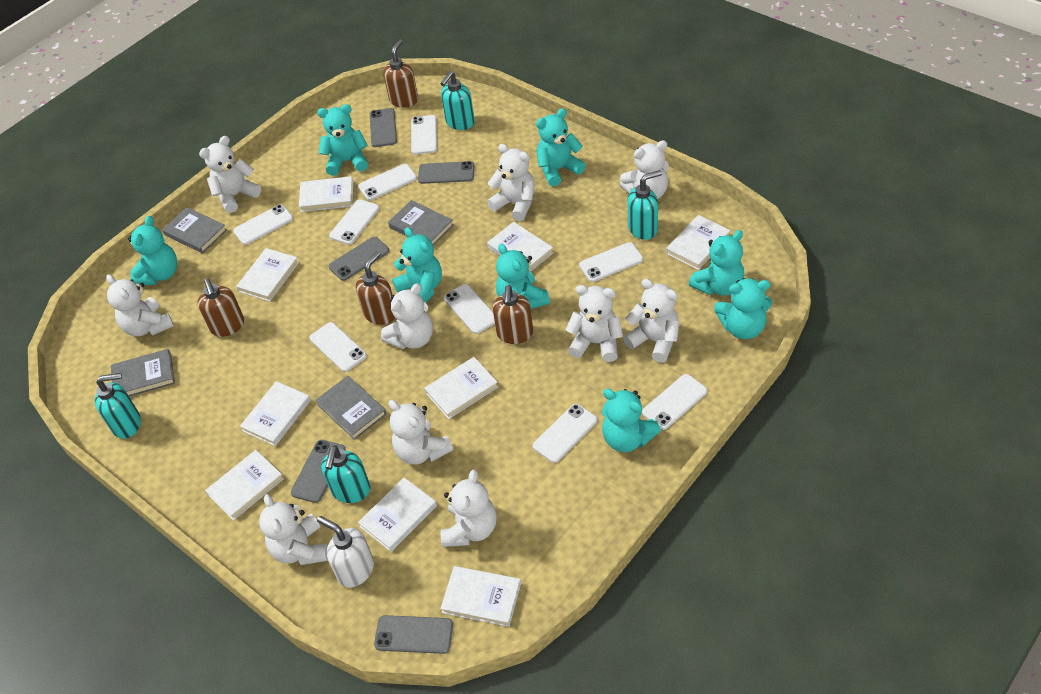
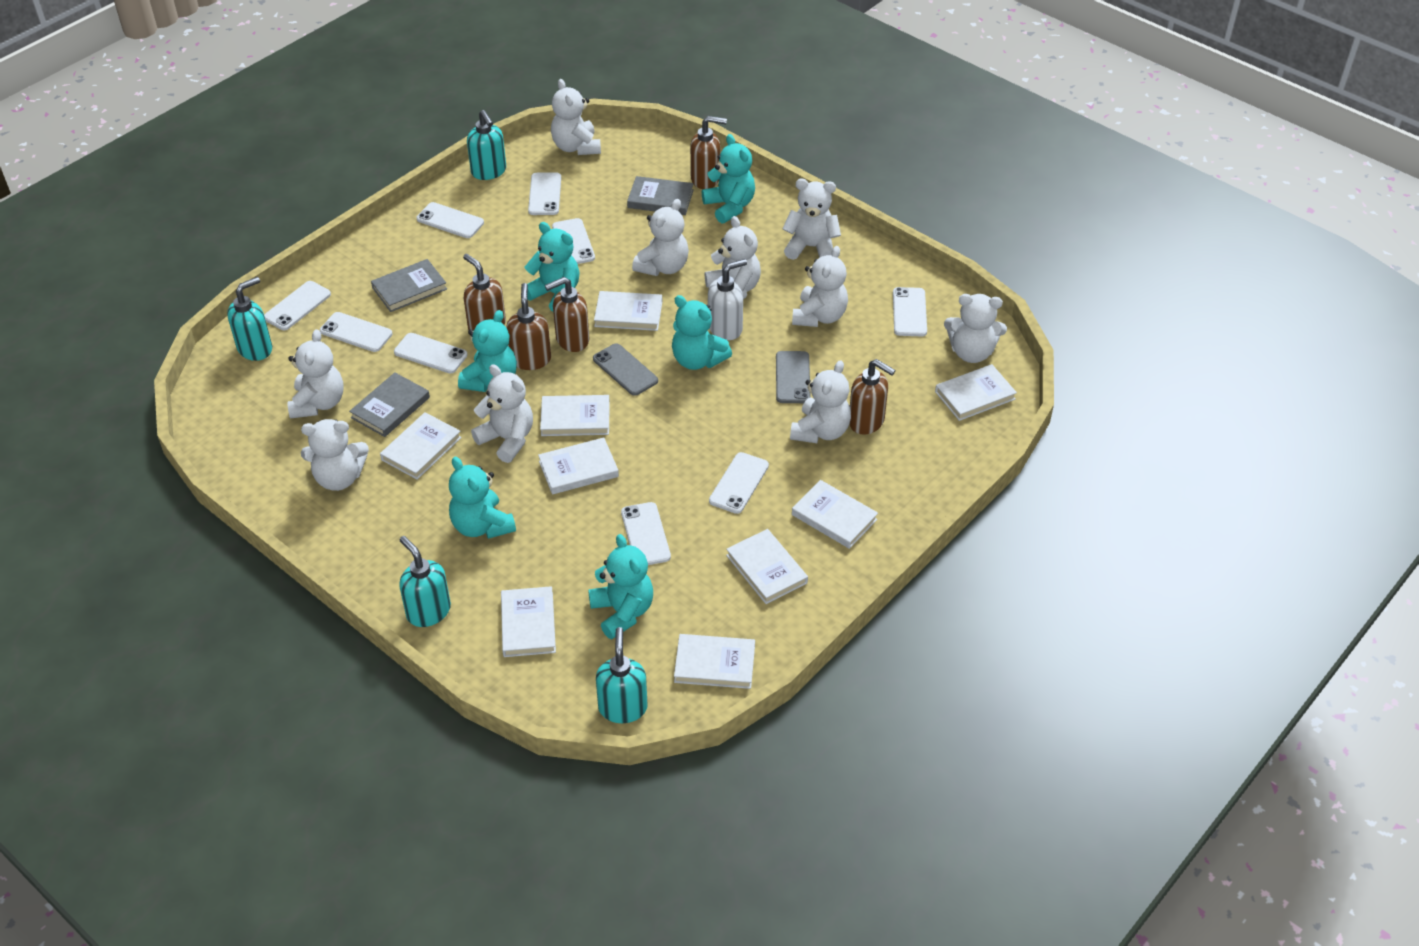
brown soap dispenser: 4 -> 5
grey book: 4 -> 3
grey phone: 5 -> 2
turquoise teddy bear: 8 -> 6

